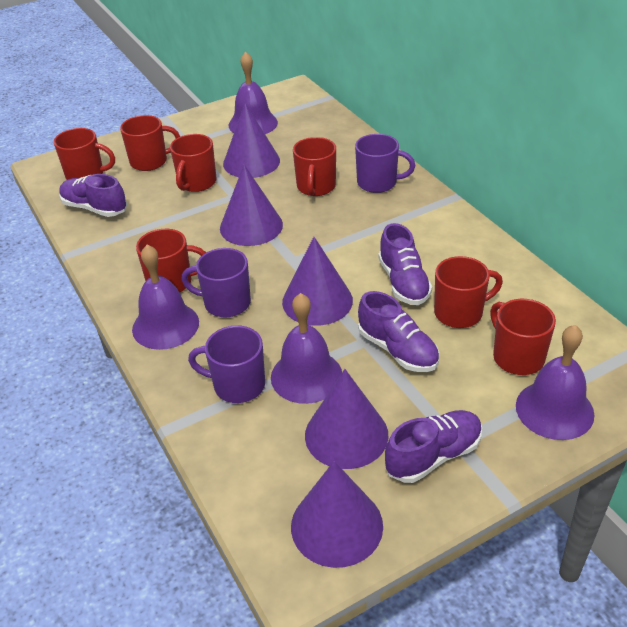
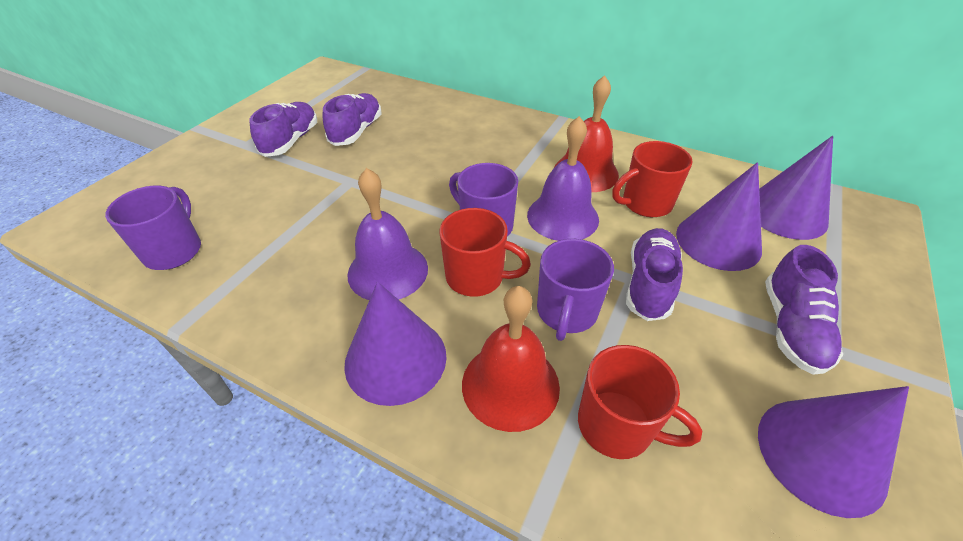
purple bell: 4 -> 2
purple cone: 5 -> 4
red bell: 0 -> 2
red mug: 7 -> 3

